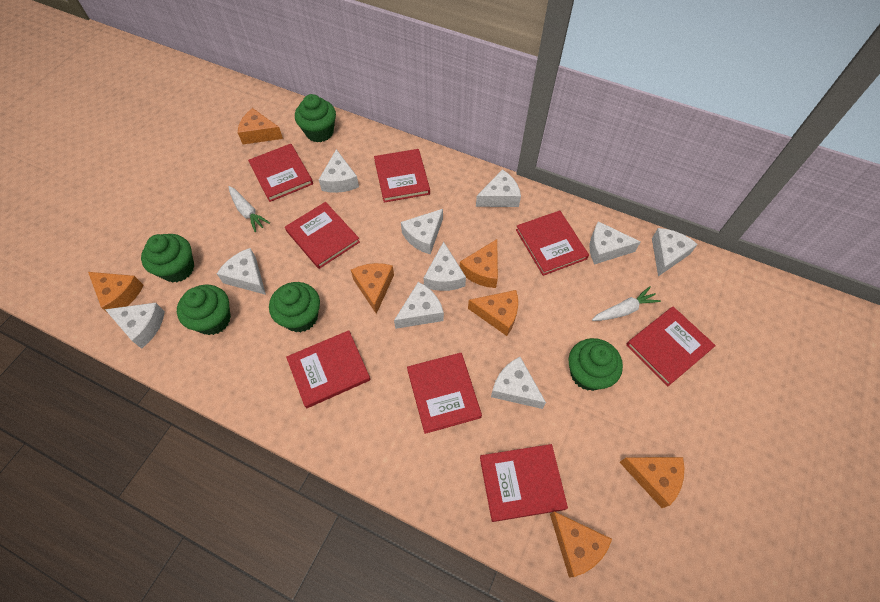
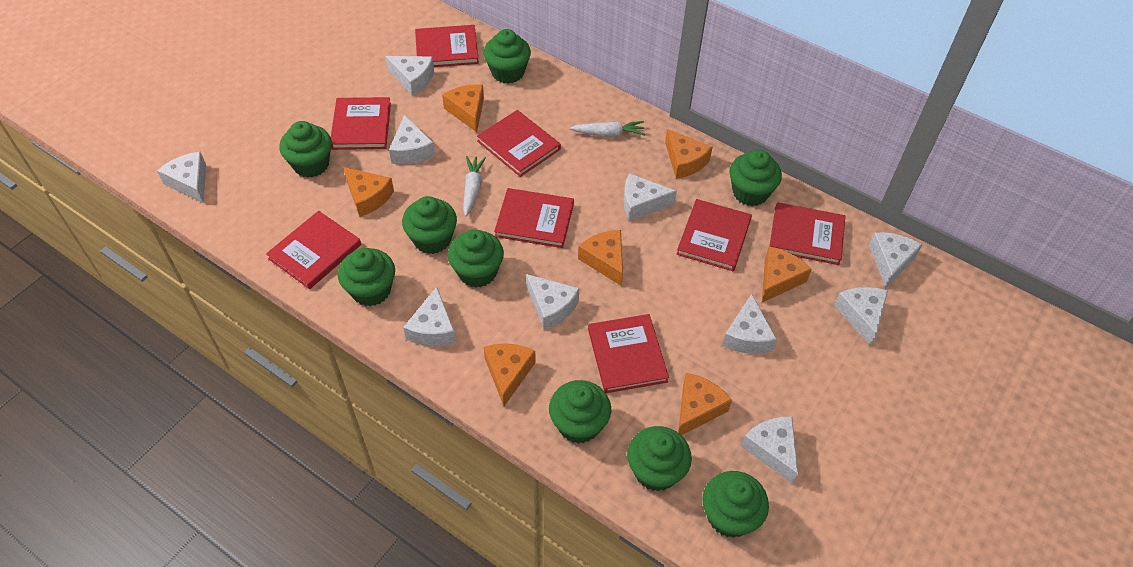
green cupcake: 5 -> 9

